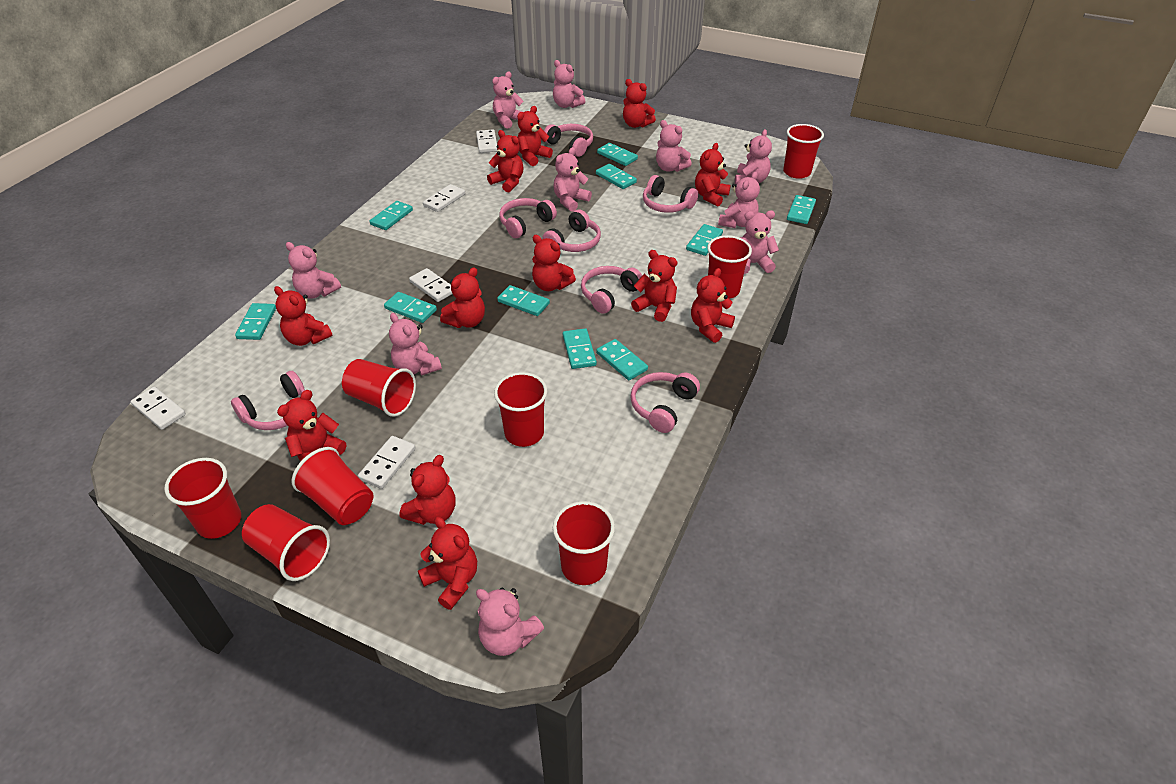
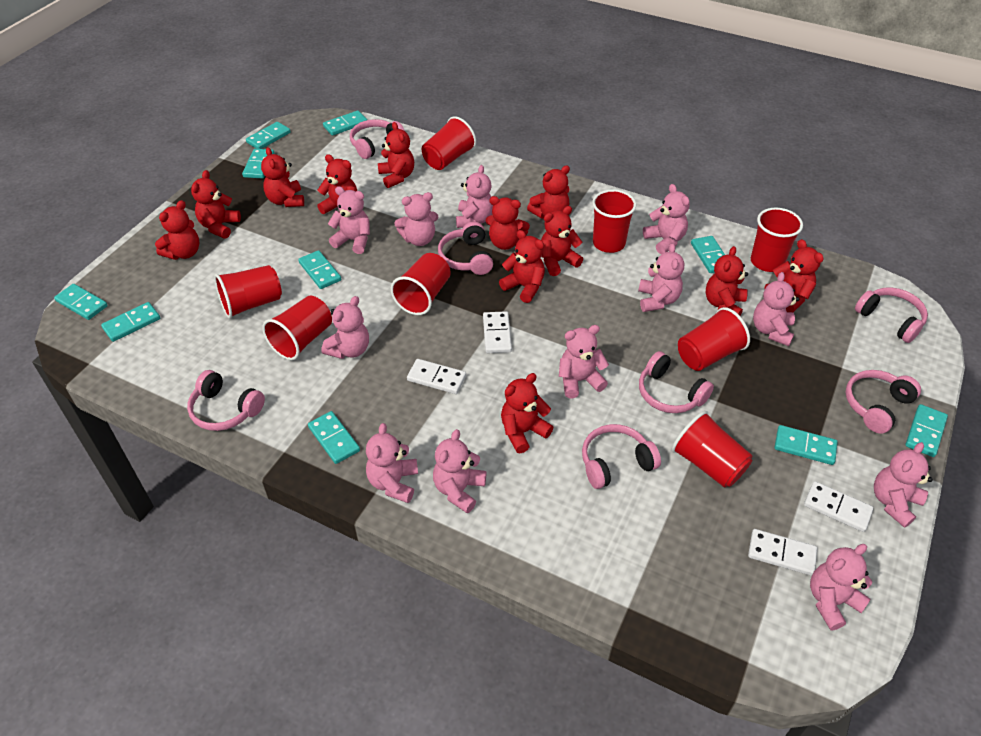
pink teddy bear: 10 -> 12
white domino: 5 -> 4

